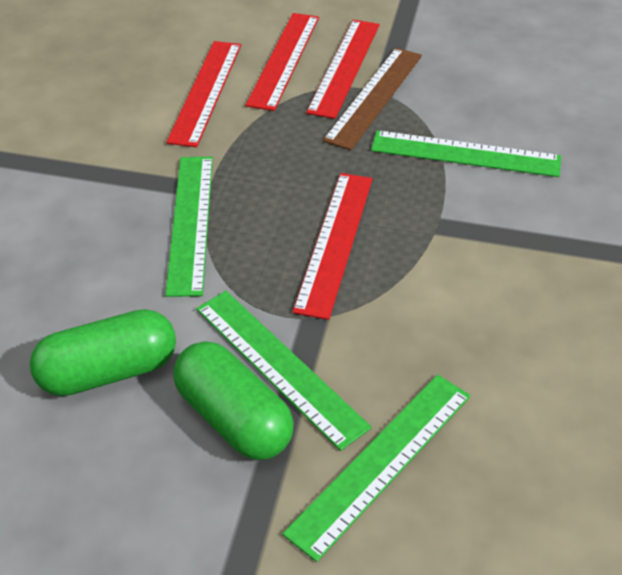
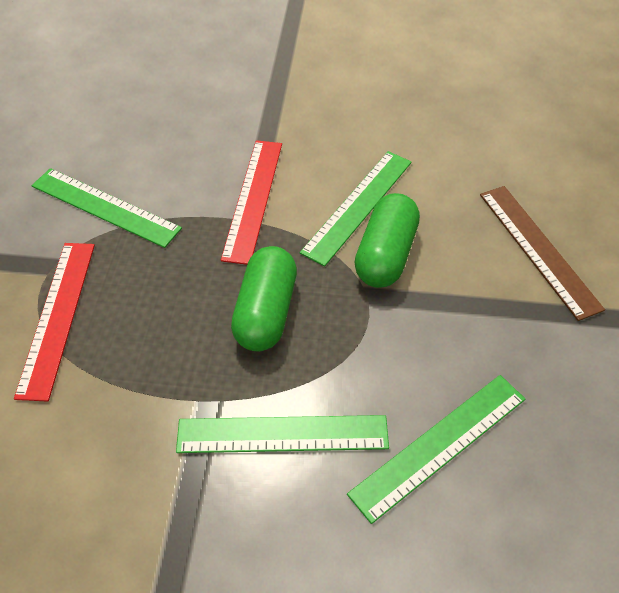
red ruler: 4 -> 2

